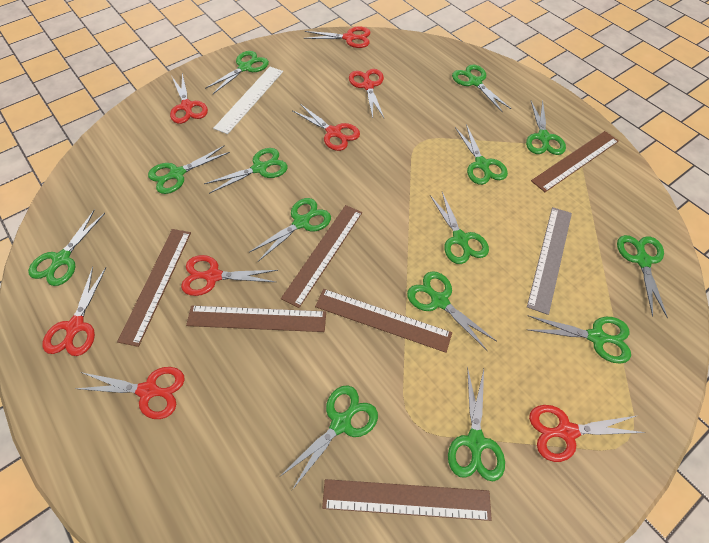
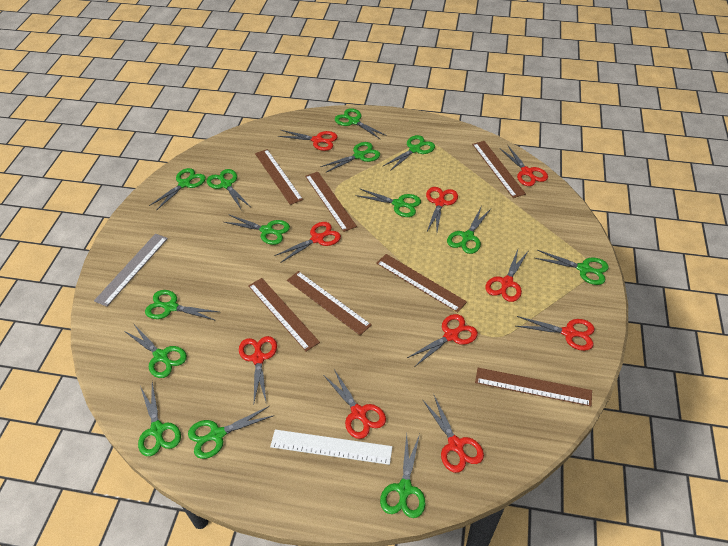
brown ruler: 6 -> 7
red scissors: 8 -> 10

